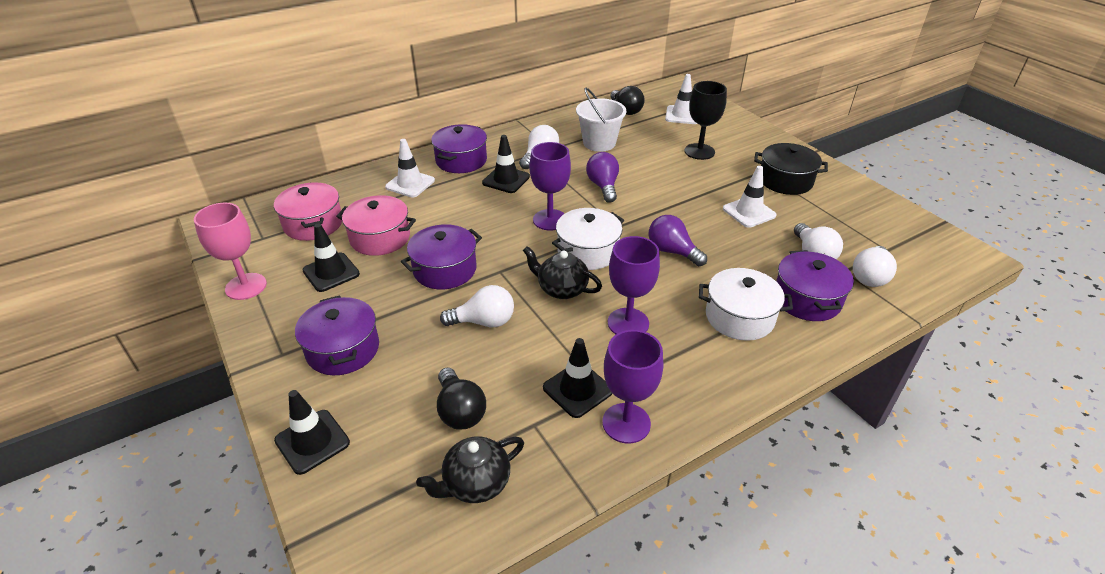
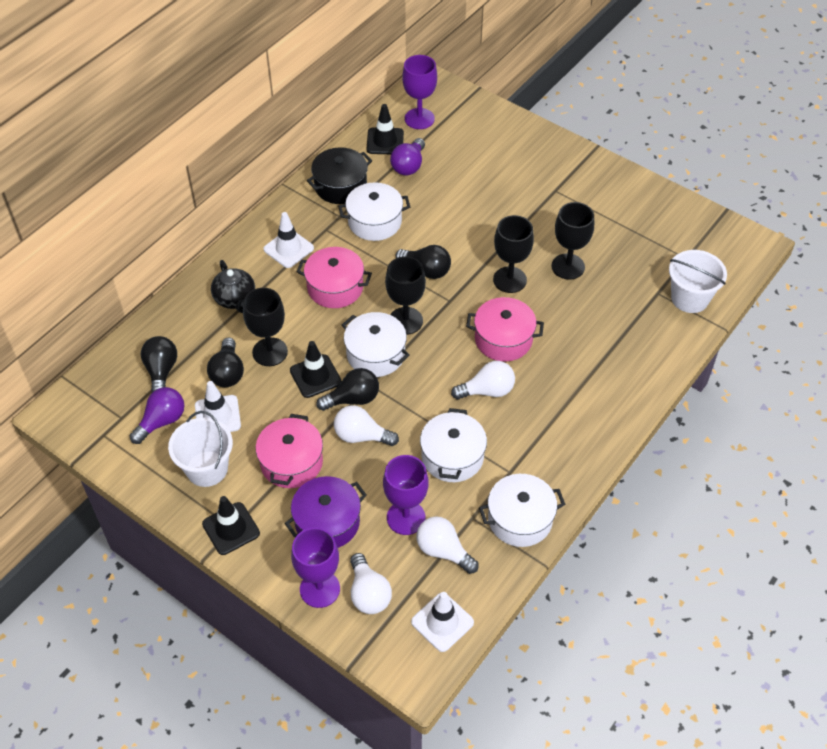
black goblet: 1 -> 4
black light bulb: 2 -> 4
black teapot: 2 -> 1
black traffic cone: 4 -> 3
pink goblet: 1 -> 0
pink pot: 2 -> 3
purple pot: 4 -> 1
white bucket: 1 -> 2
white pot: 2 -> 4

